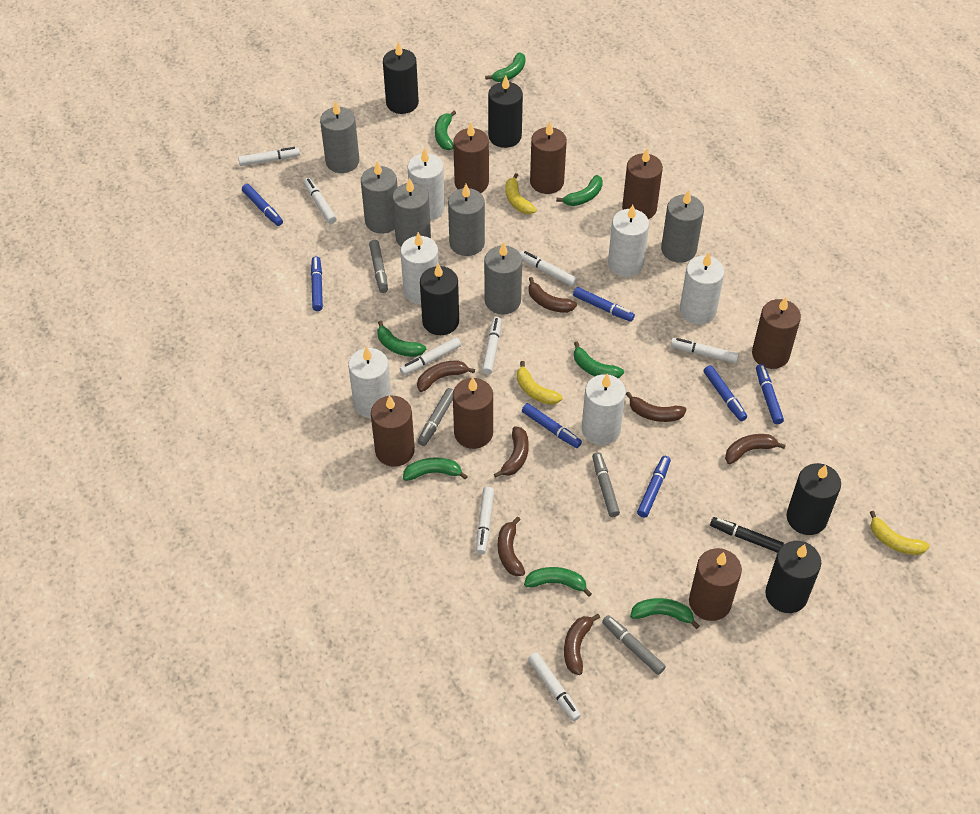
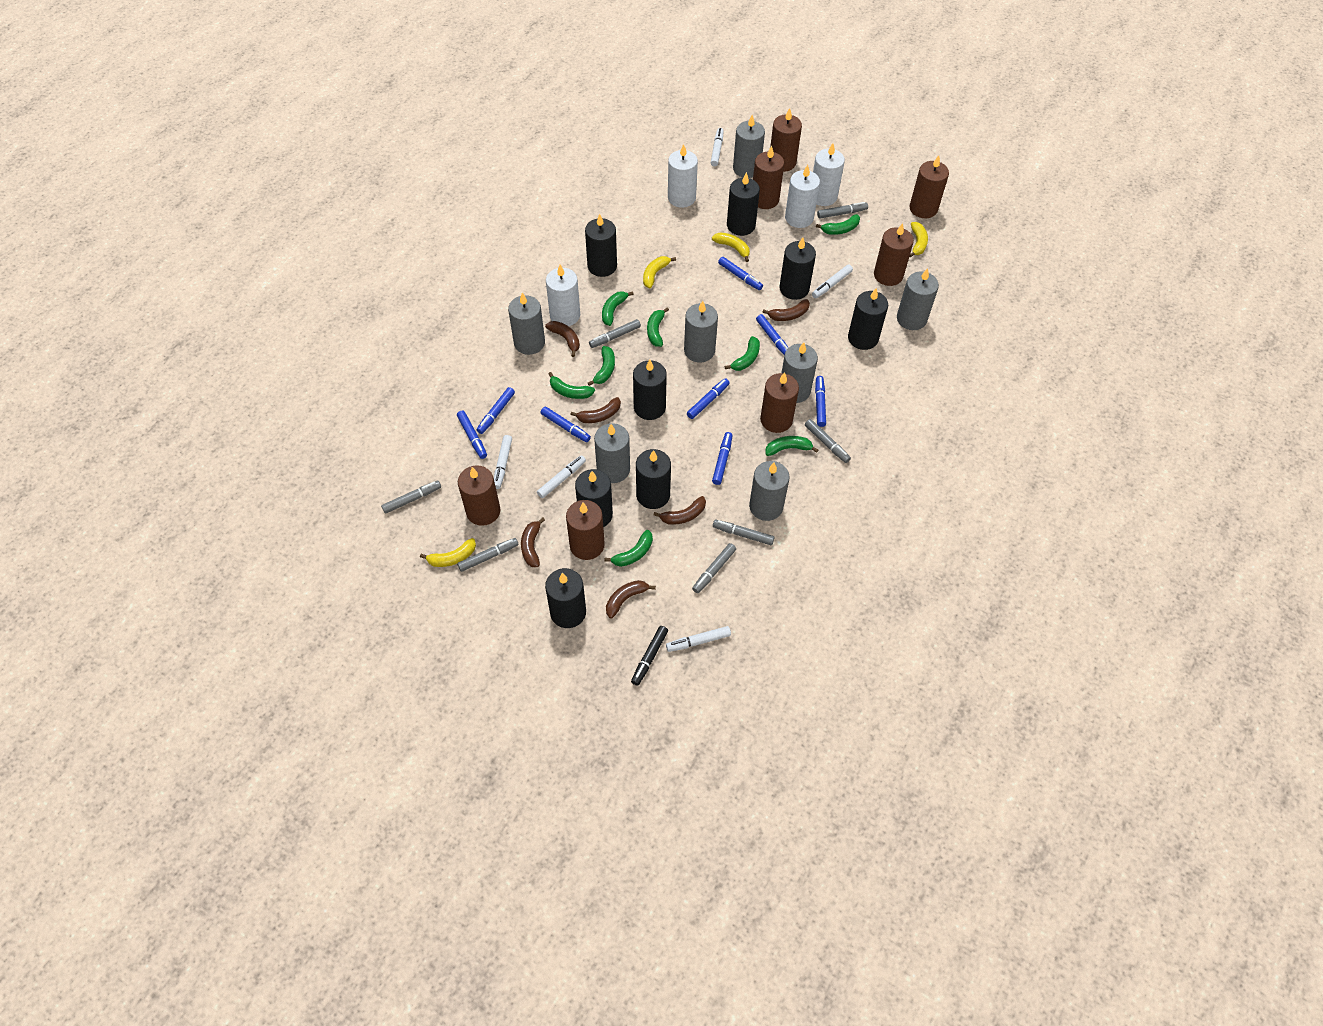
black candle: 5 -> 8
blue marker: 7 -> 8
brown banana: 7 -> 6
grey candle: 6 -> 7
grey marker: 4 -> 7
white candle: 6 -> 4
white marker: 8 -> 5
yellow banana: 3 -> 4

